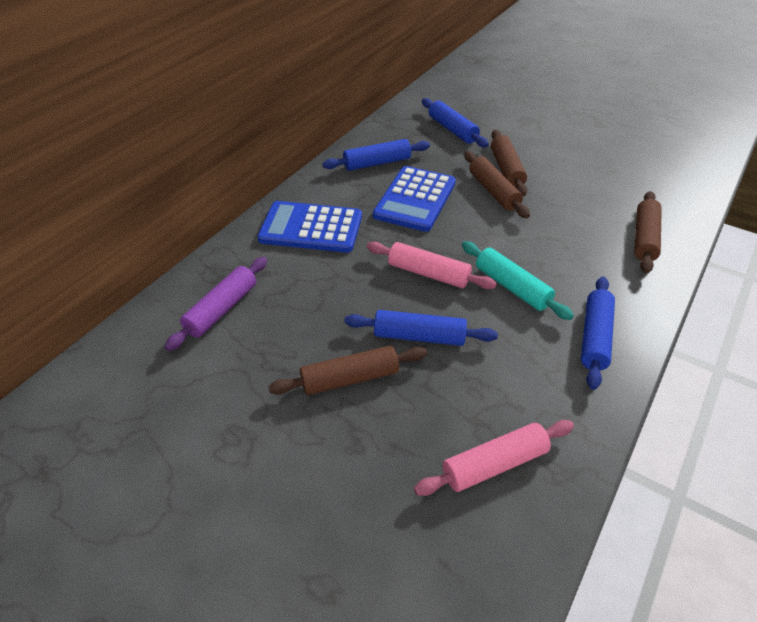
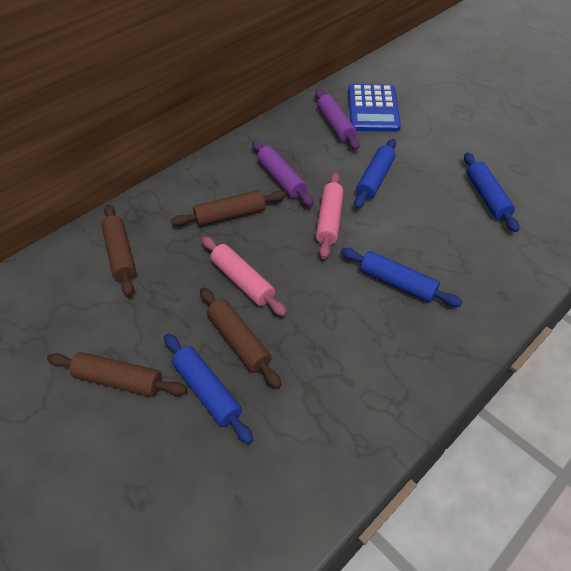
blue calculator: 2 -> 1
purple rolling pin: 1 -> 2
turquoise rolling pin: 1 -> 0

